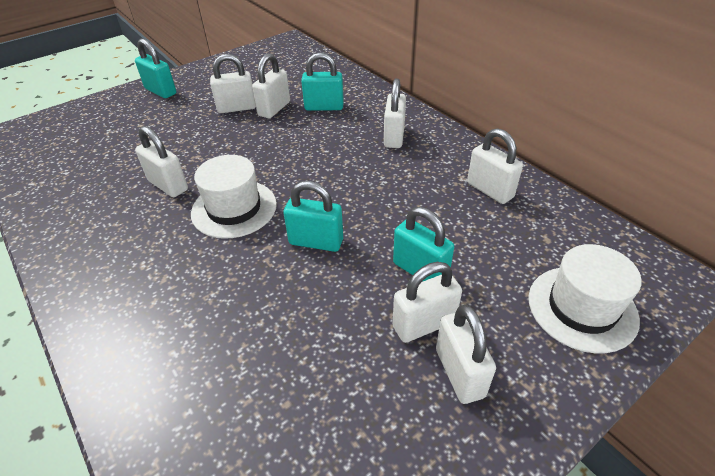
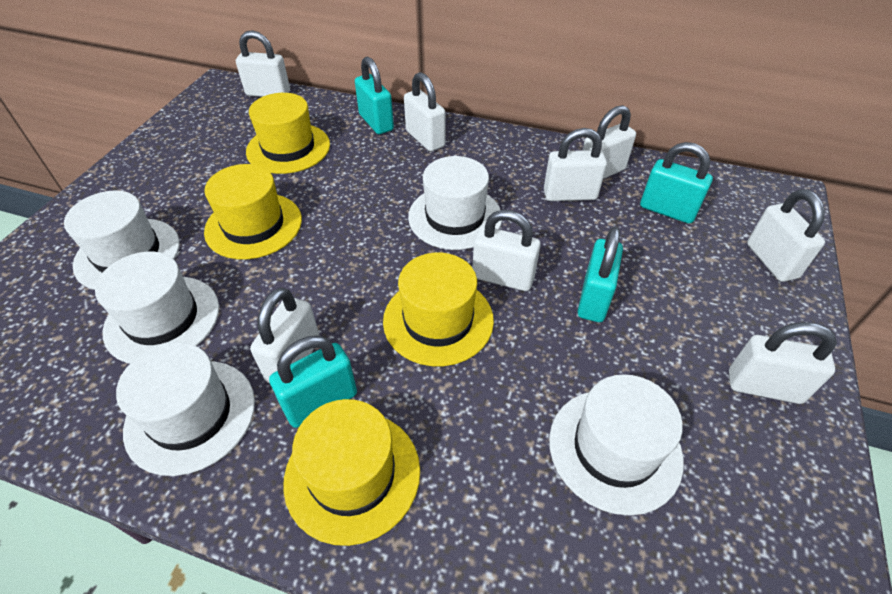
white hat: 2 -> 5
white padlock: 7 -> 8
yellow hat: 0 -> 4

